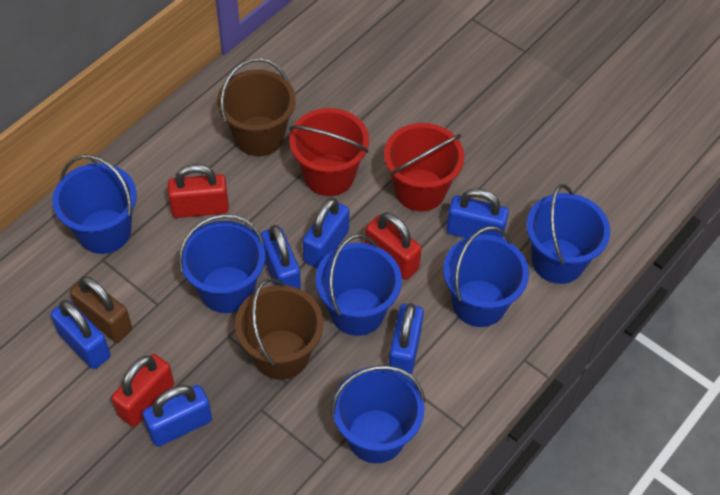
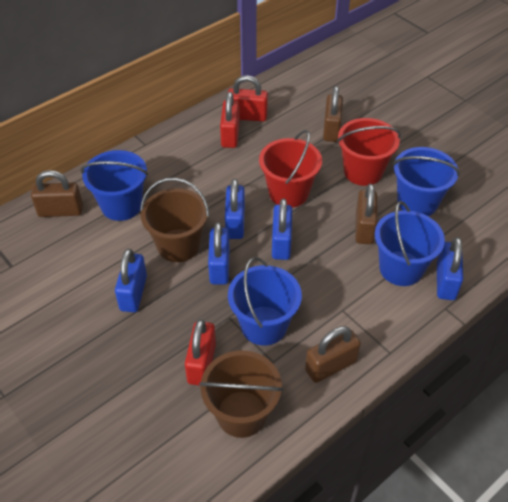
blue bucket: 6 -> 4
blue padlock: 6 -> 5
brown padlock: 1 -> 4

